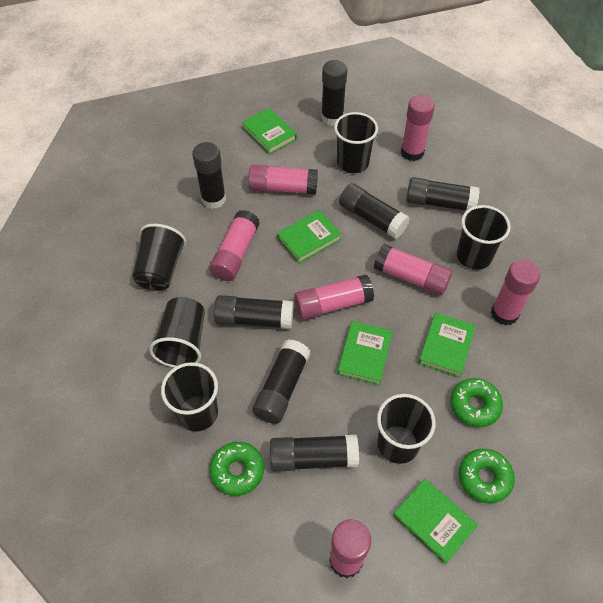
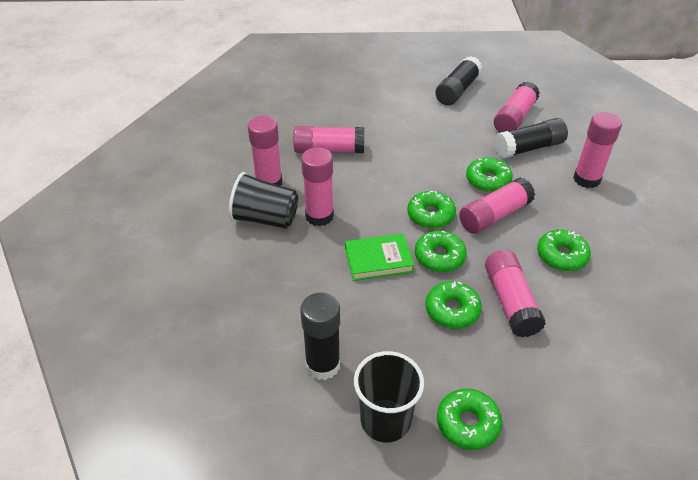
black cup: 6 -> 2
black glue stick: 7 -> 3
green book: 5 -> 1
green donut: 3 -> 6

